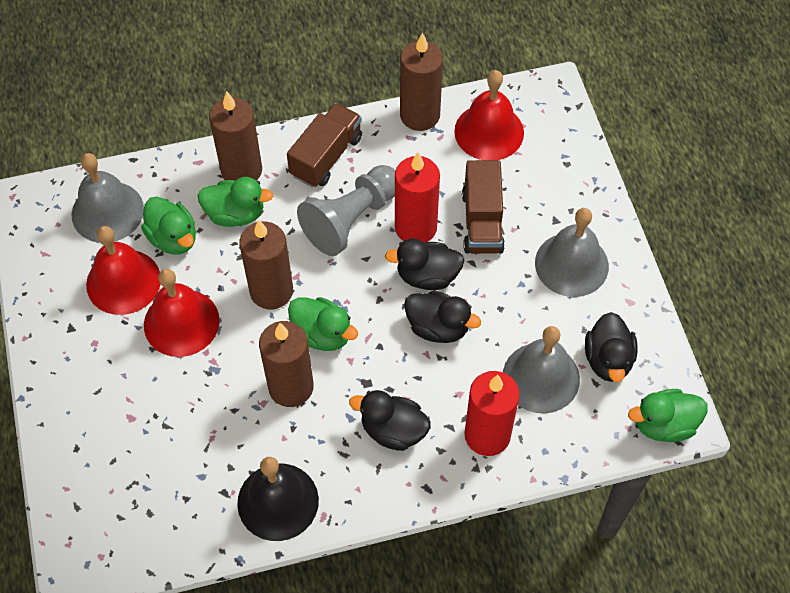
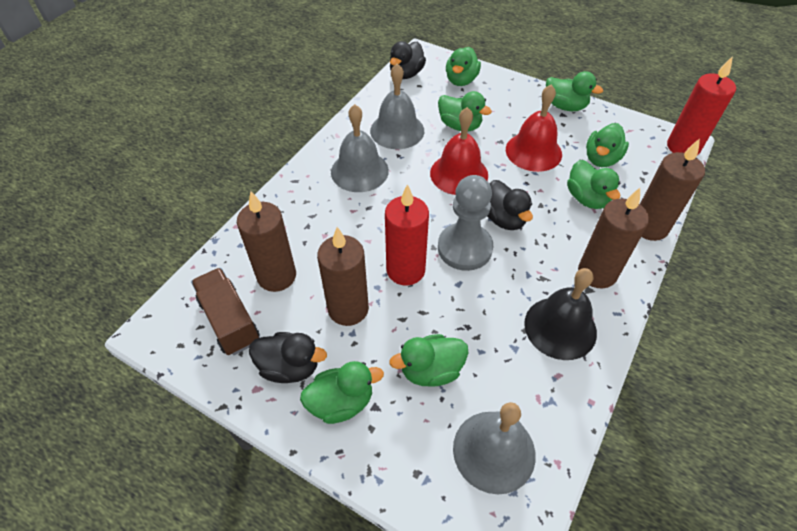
black duck: 4 -> 3
brown truck: 2 -> 1
green duck: 4 -> 7
red bell: 3 -> 2

